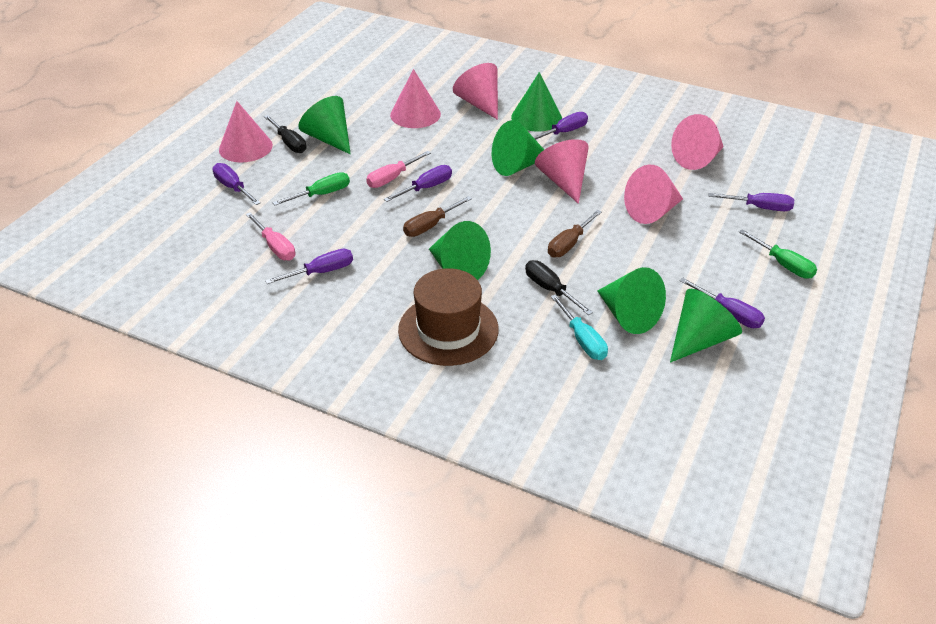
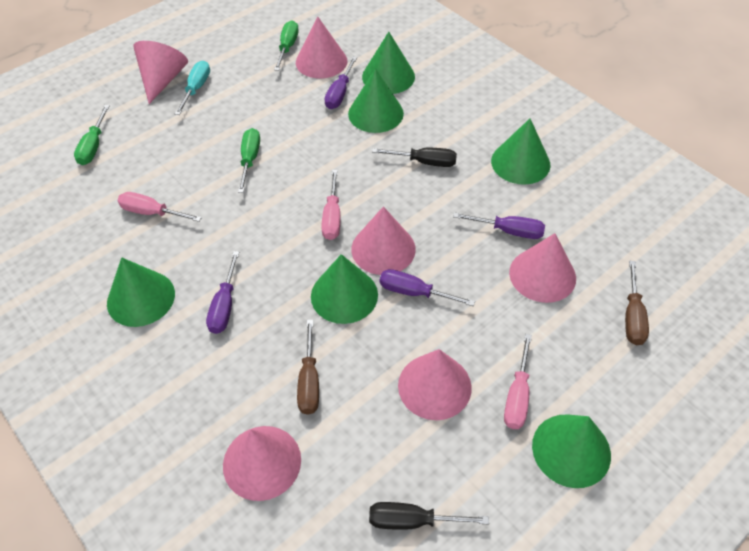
brown hat: 1 -> 0
green screwdriver: 2 -> 3
pink screwdriver: 2 -> 3
purple screwdriver: 6 -> 4

